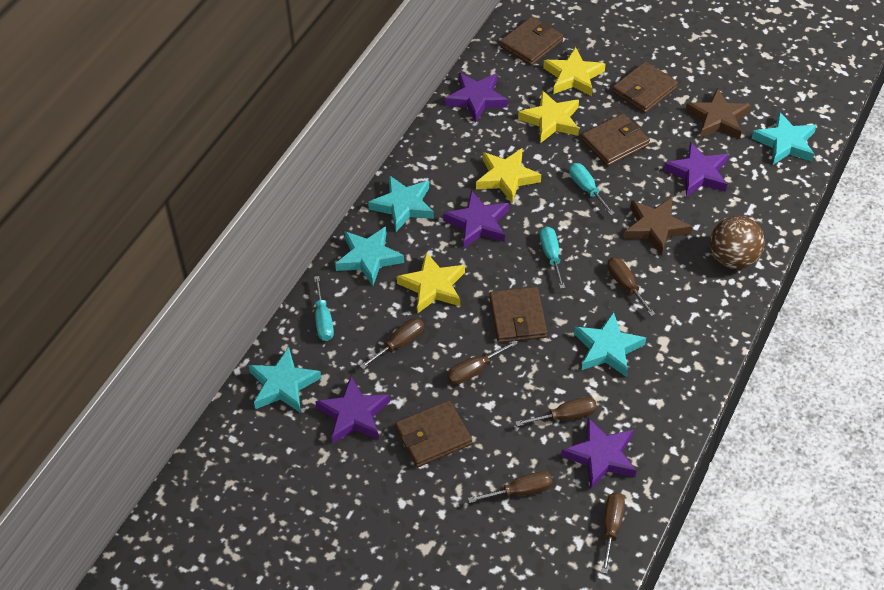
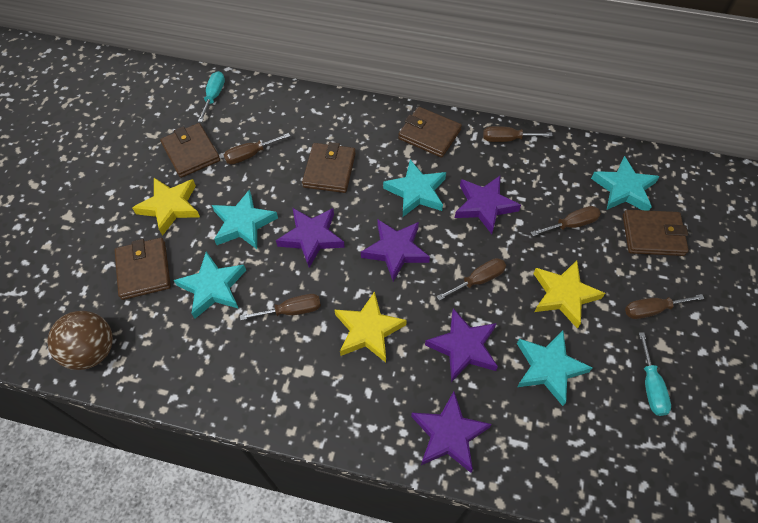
brown star: 2 -> 0
turquoise screwdriver: 3 -> 2
yellow star: 4 -> 3

